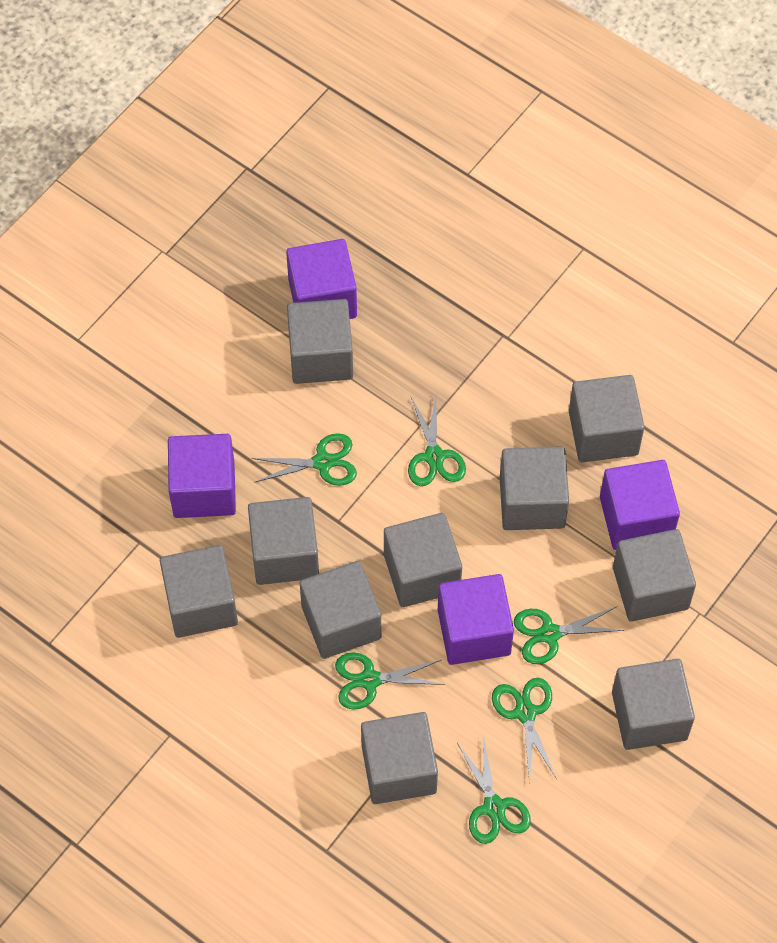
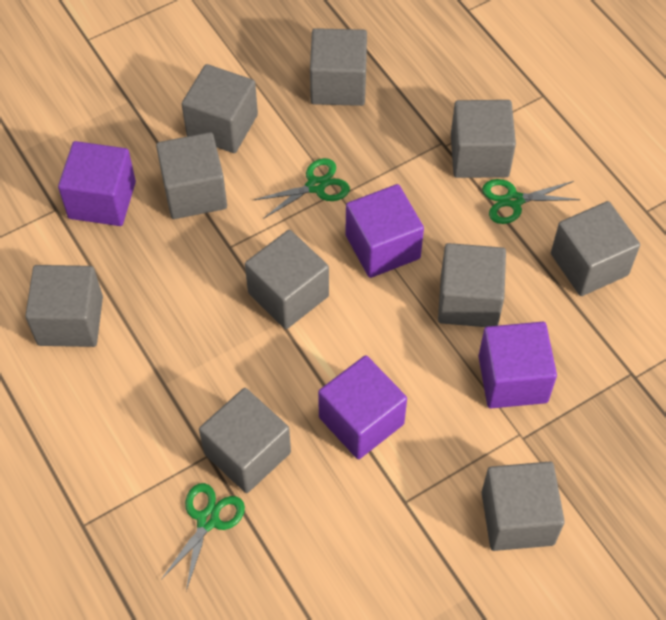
green scissors: 6 -> 3

